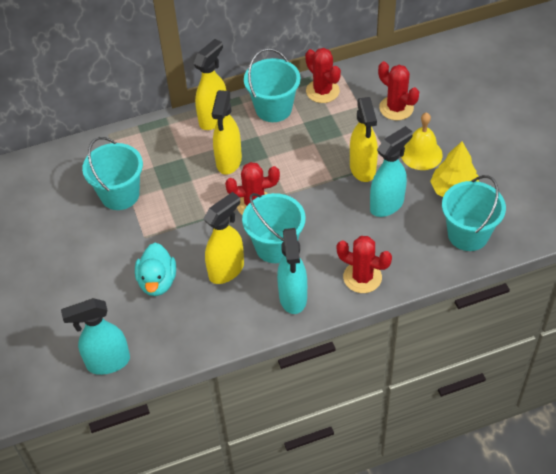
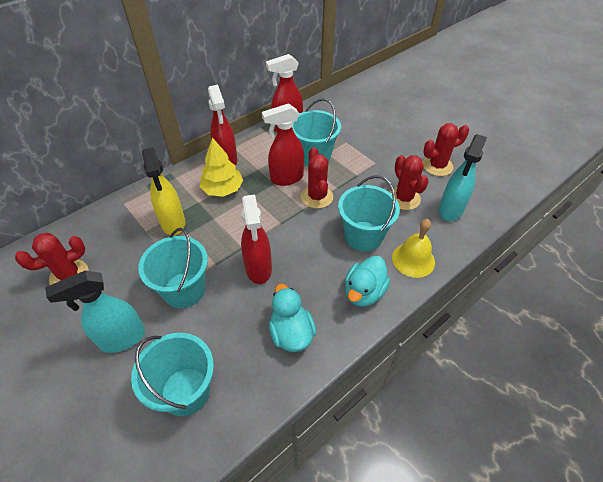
red spray bottle: 0 -> 4
turquoise duck: 1 -> 2
turquoise spray bottle: 3 -> 2
yellow spray bottle: 4 -> 1

